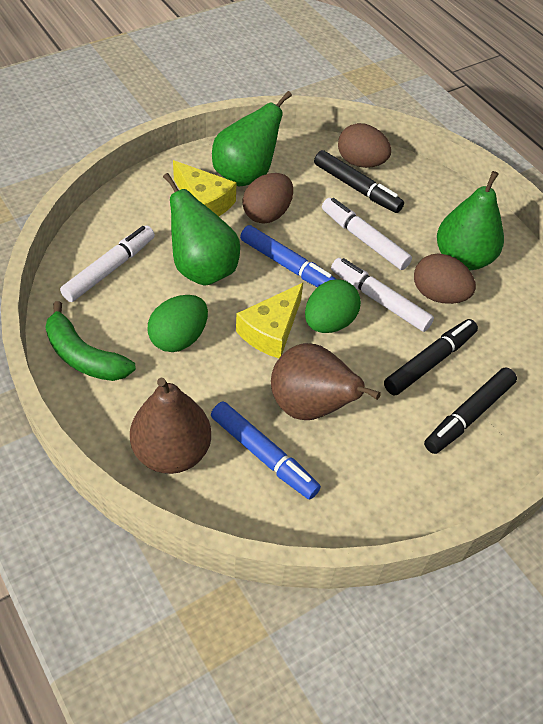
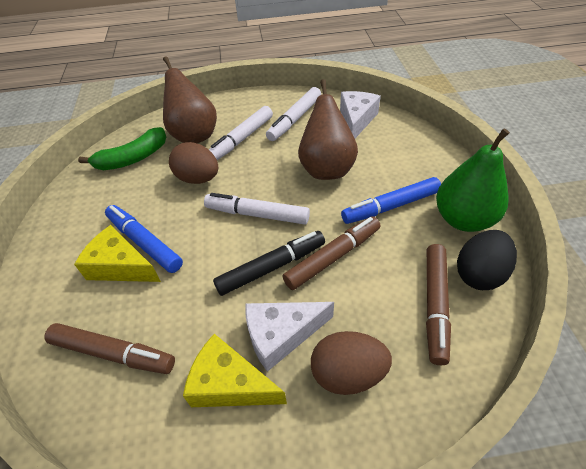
black egg: 0 -> 1
black marker: 3 -> 1
brown egg: 3 -> 2
brown marker: 0 -> 3
green egg: 2 -> 0
green pear: 3 -> 1
white cheese: 0 -> 2

